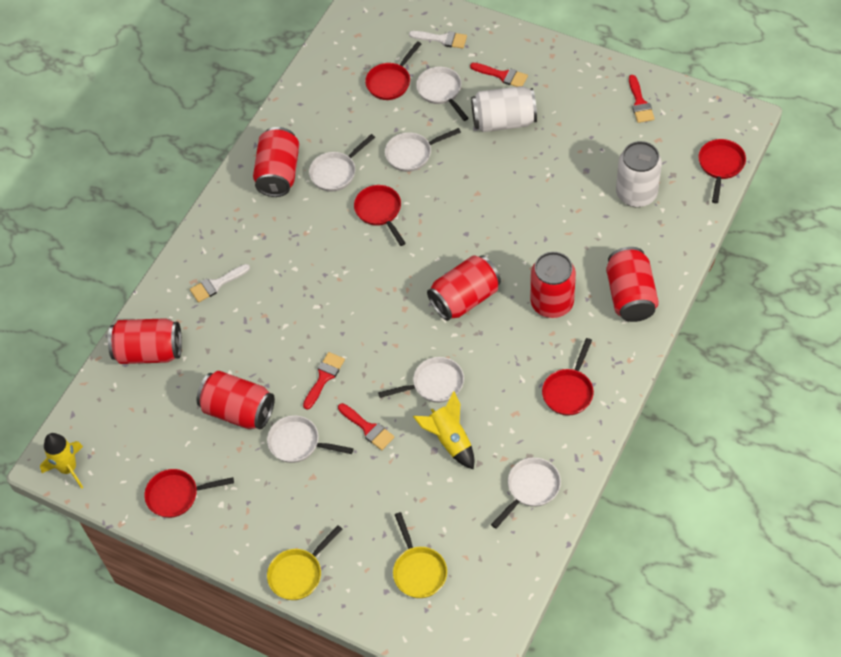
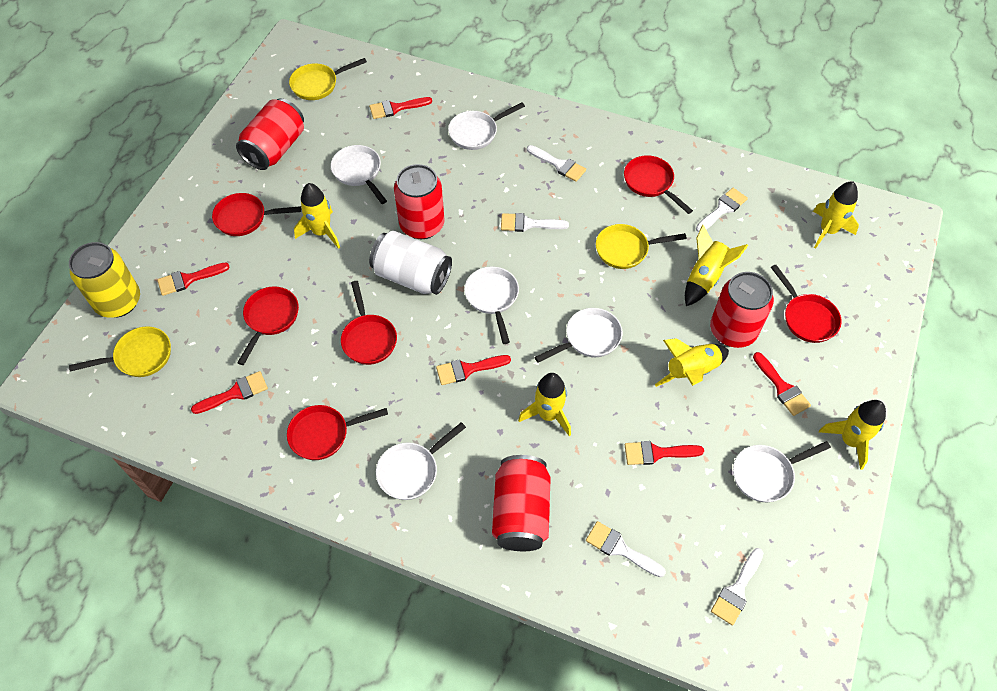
red brush: 4 -> 6
red can: 6 -> 4
red pan: 5 -> 6
white brush: 2 -> 5
white can: 2 -> 1
yellow can: 0 -> 1
yellow pan: 2 -> 3
yellow rocket: 2 -> 6

